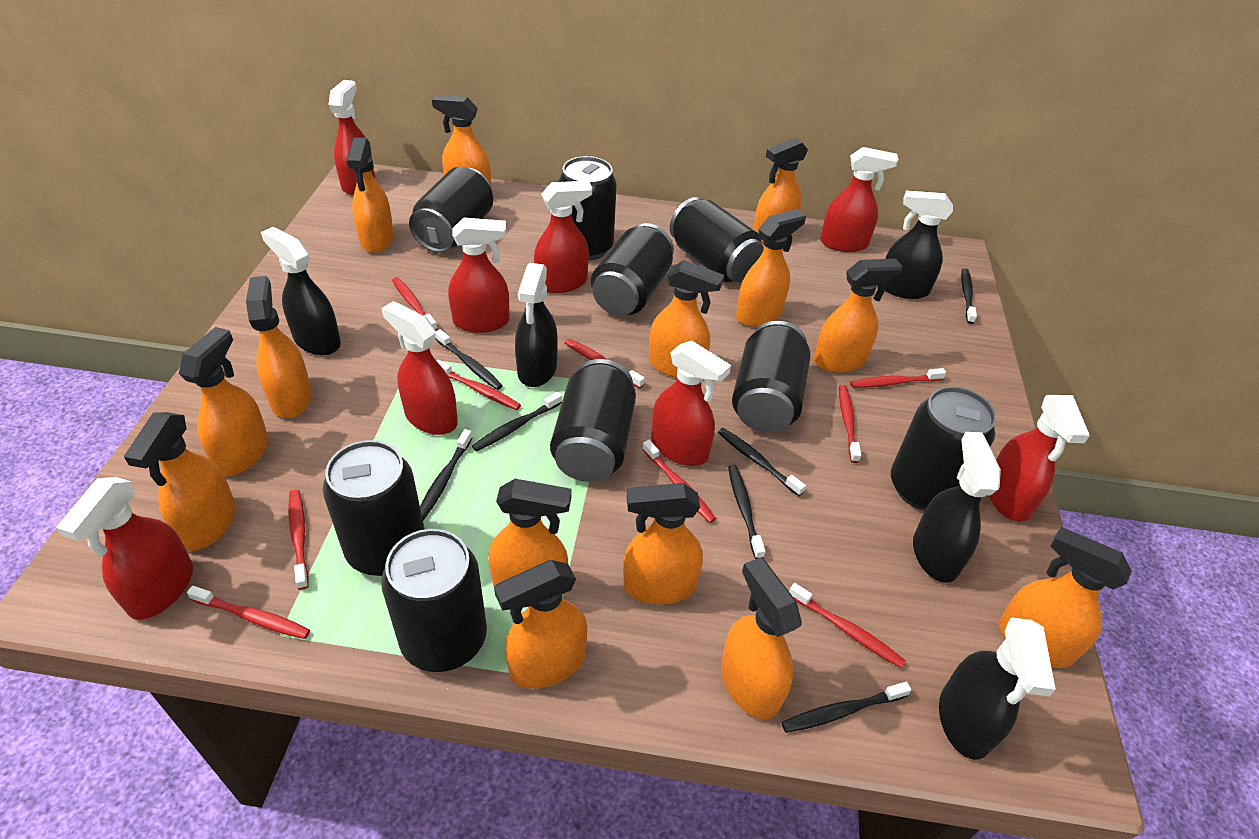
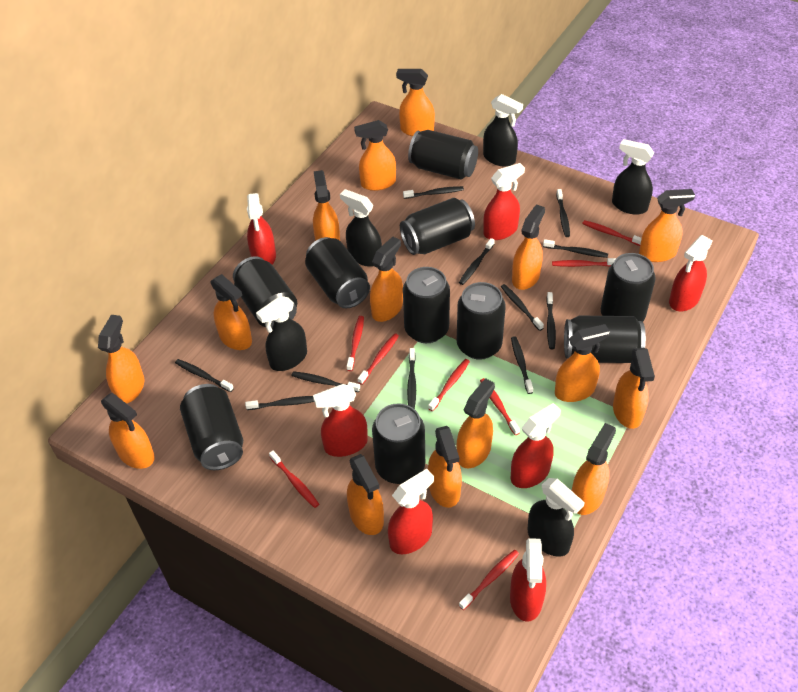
black can: 9 -> 10
black toothbrush: 7 -> 11
orange spray bottle: 14 -> 15
red spray bottle: 8 -> 7
red toothbrush: 9 -> 8

